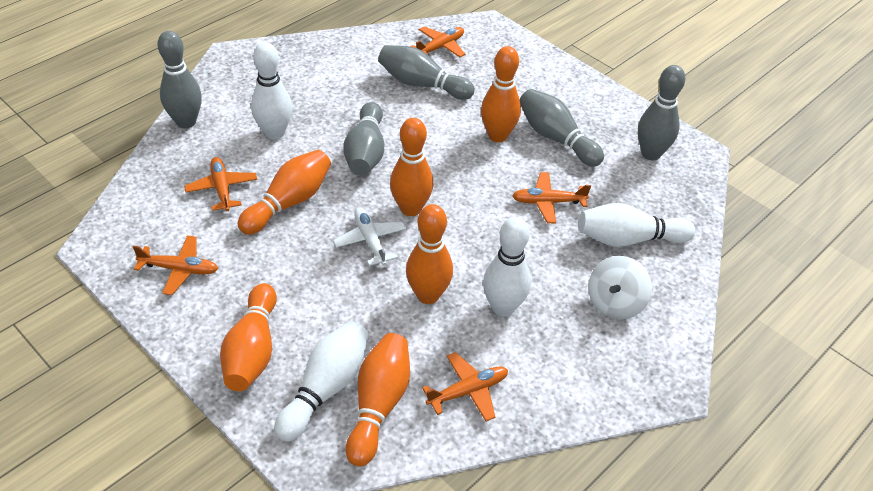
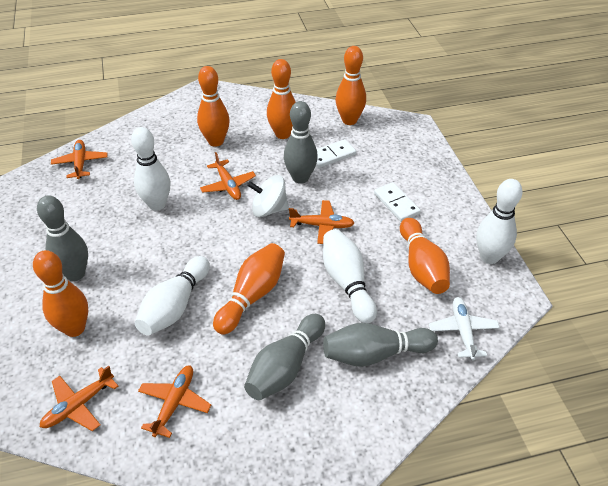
grey bowling pin: 5 -> 4
white domino: 0 -> 2

